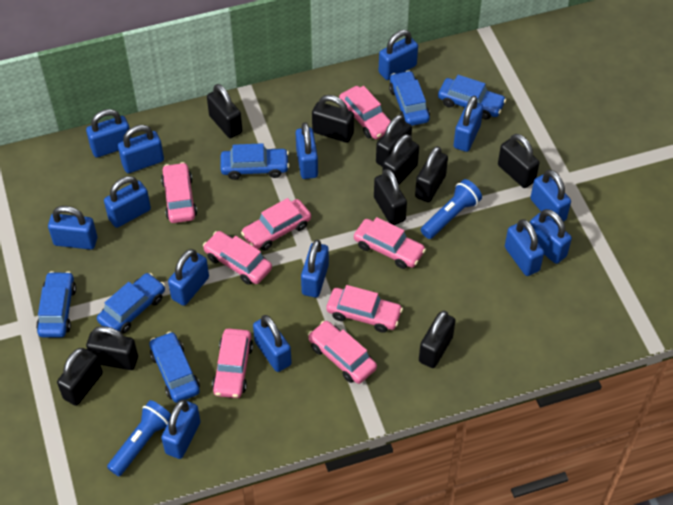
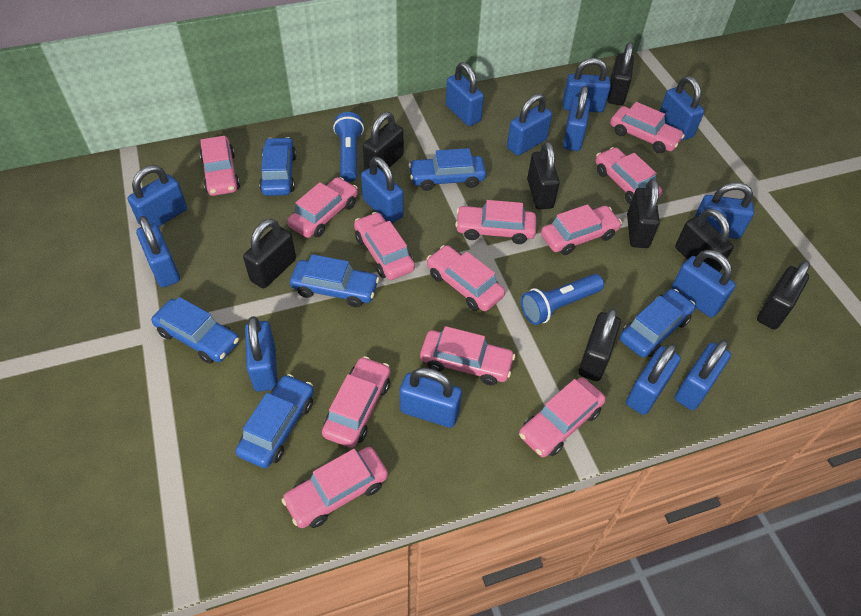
black padlock: 10 -> 8
pink car: 8 -> 12

